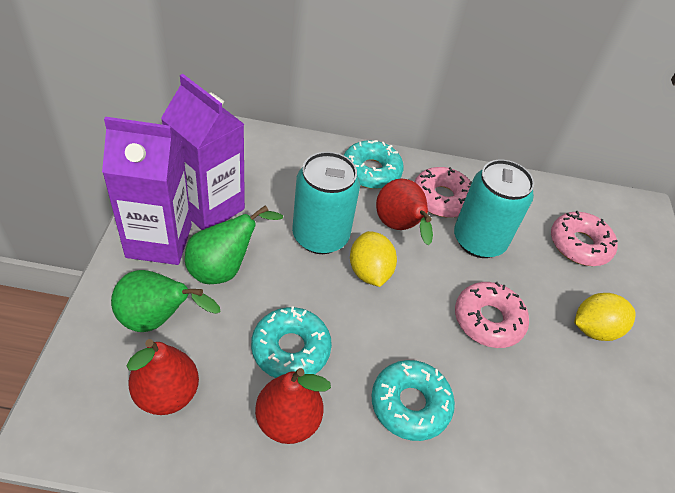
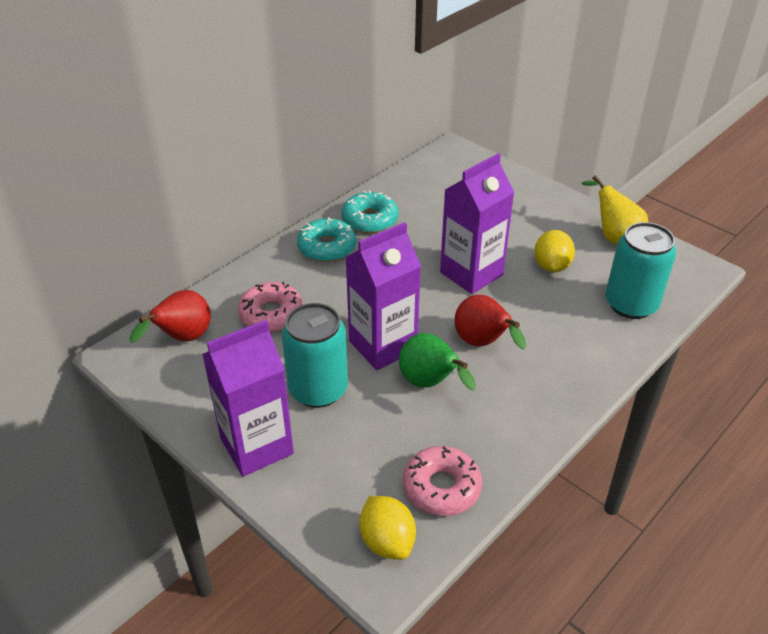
green pear: 2 -> 1
pink donut: 3 -> 2
purple carton: 2 -> 3
red pear: 3 -> 2
turquoise donut: 3 -> 2
yellow pear: 0 -> 1

